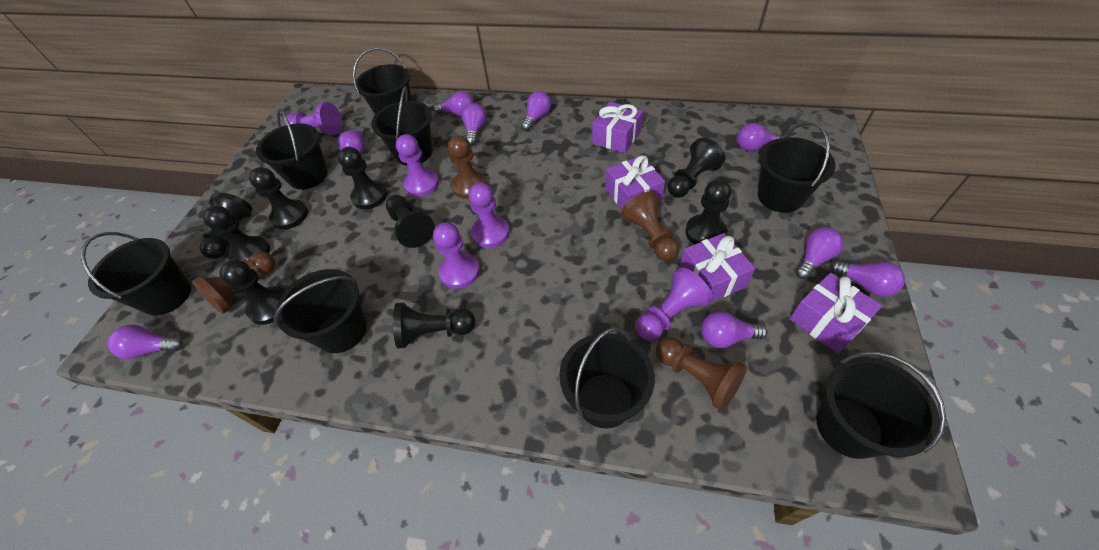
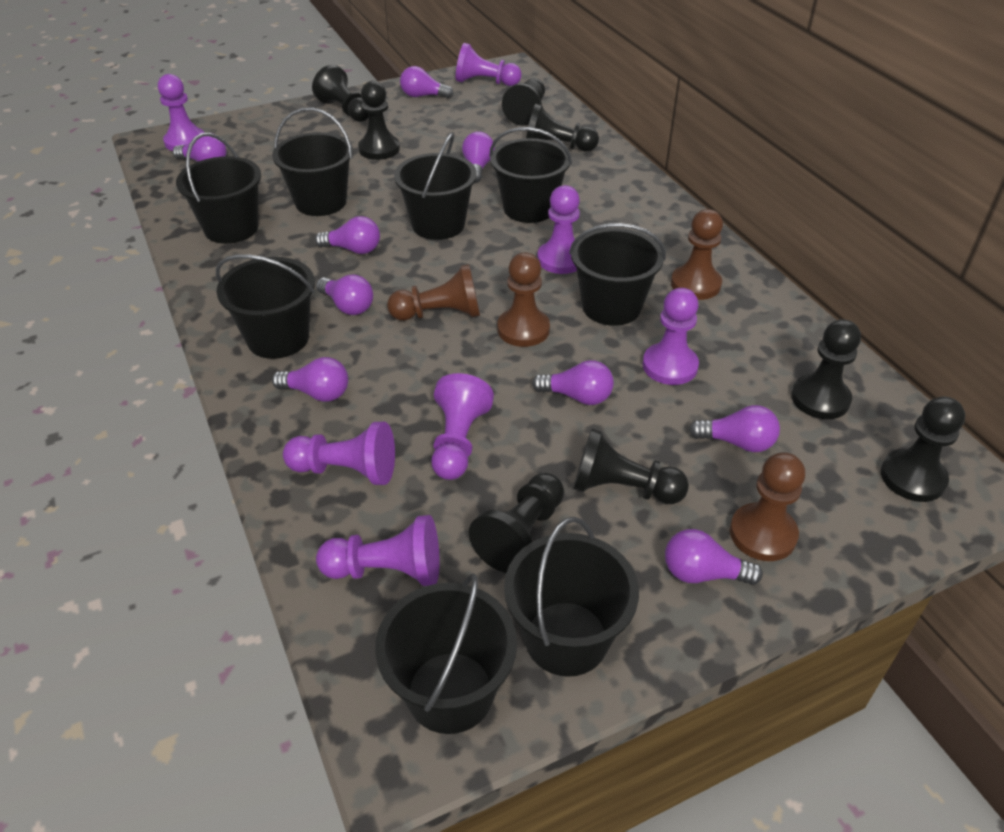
black pawn: 9 -> 8
purple gift: 4 -> 0
purple pawn: 5 -> 7

